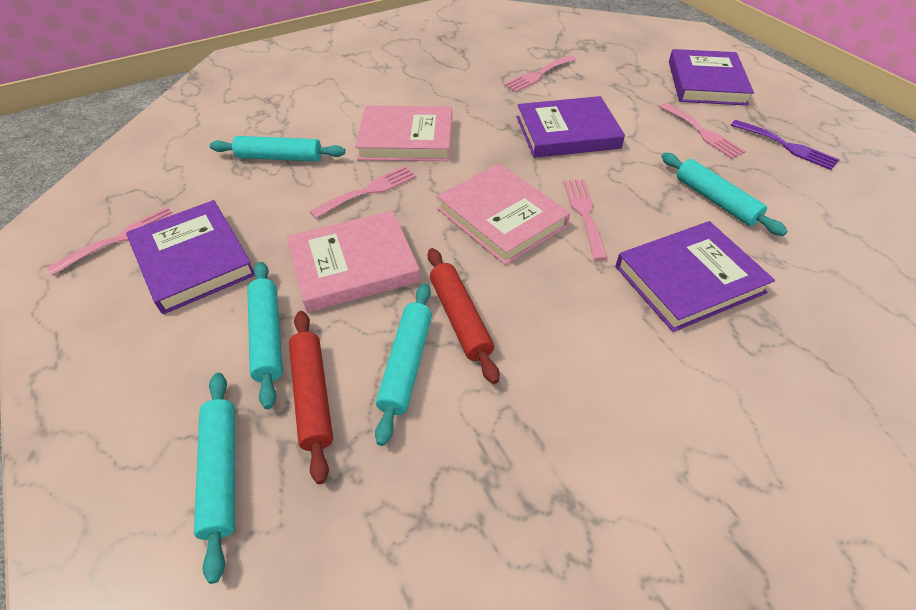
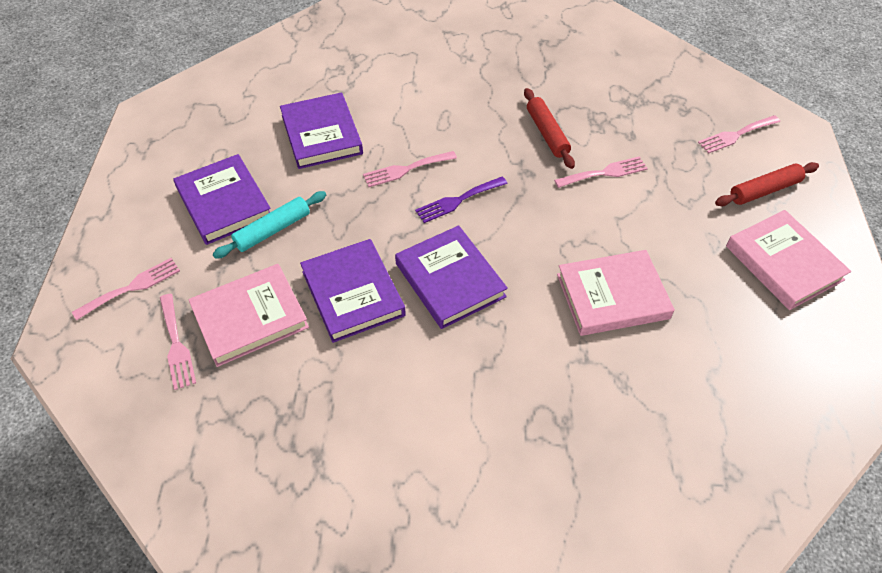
turquoise rolling pin: 5 -> 1

